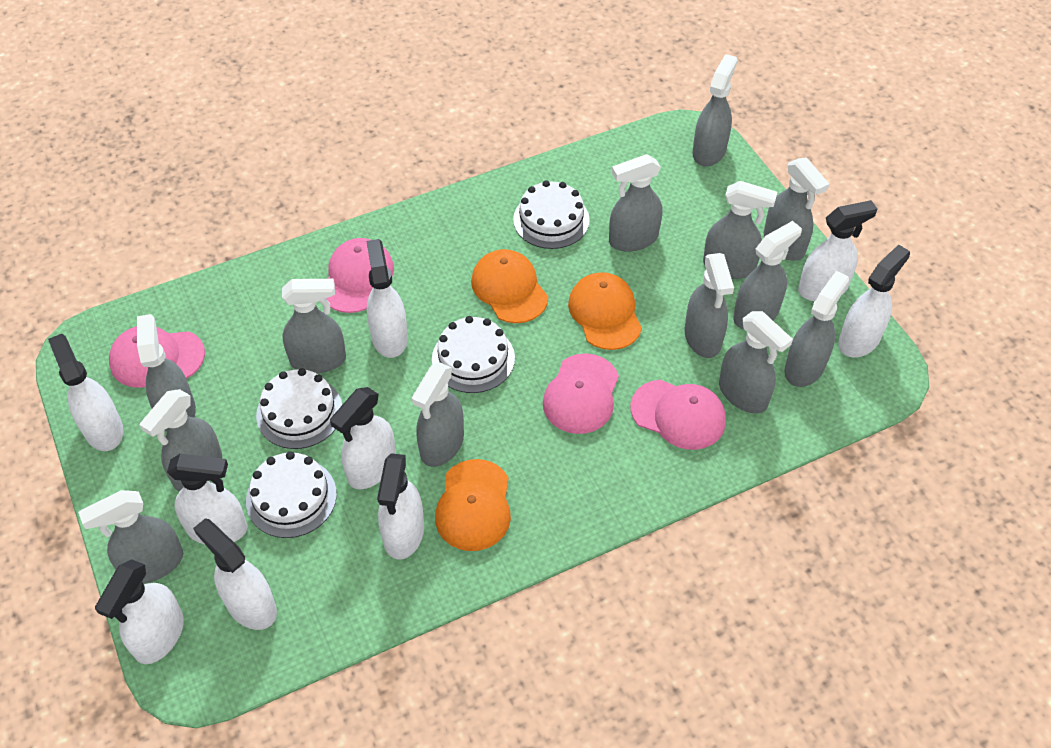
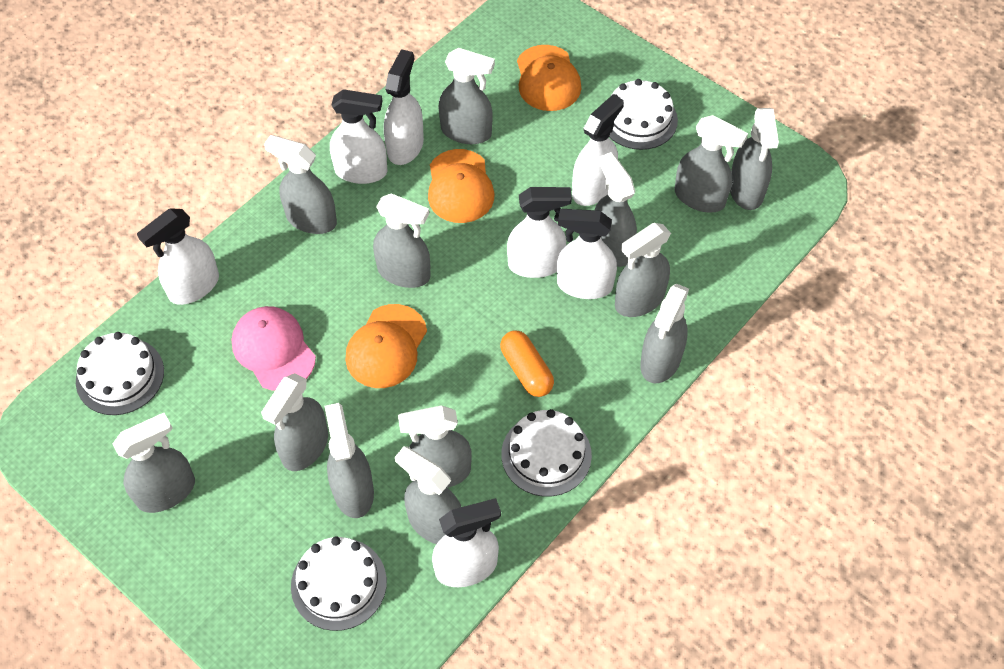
orange capsule: 0 -> 1
pink cap: 4 -> 1
white spray bottle: 9 -> 7

